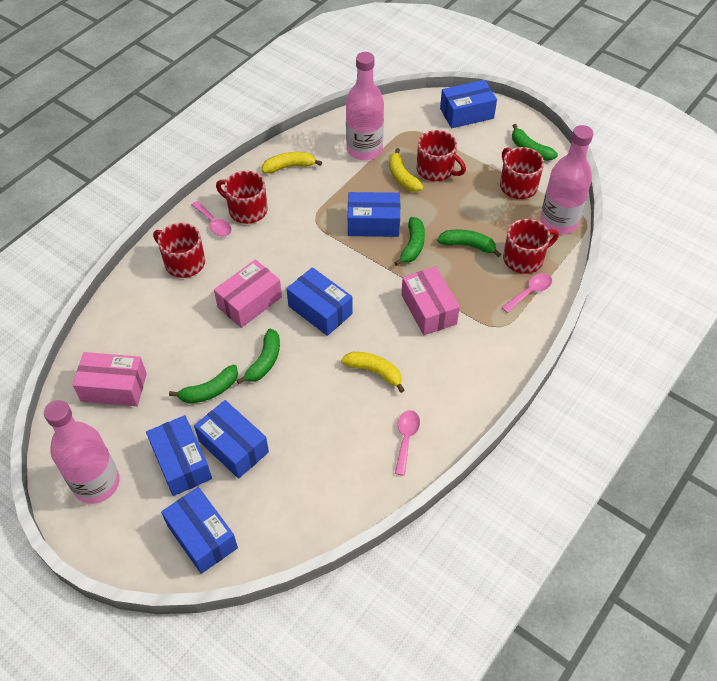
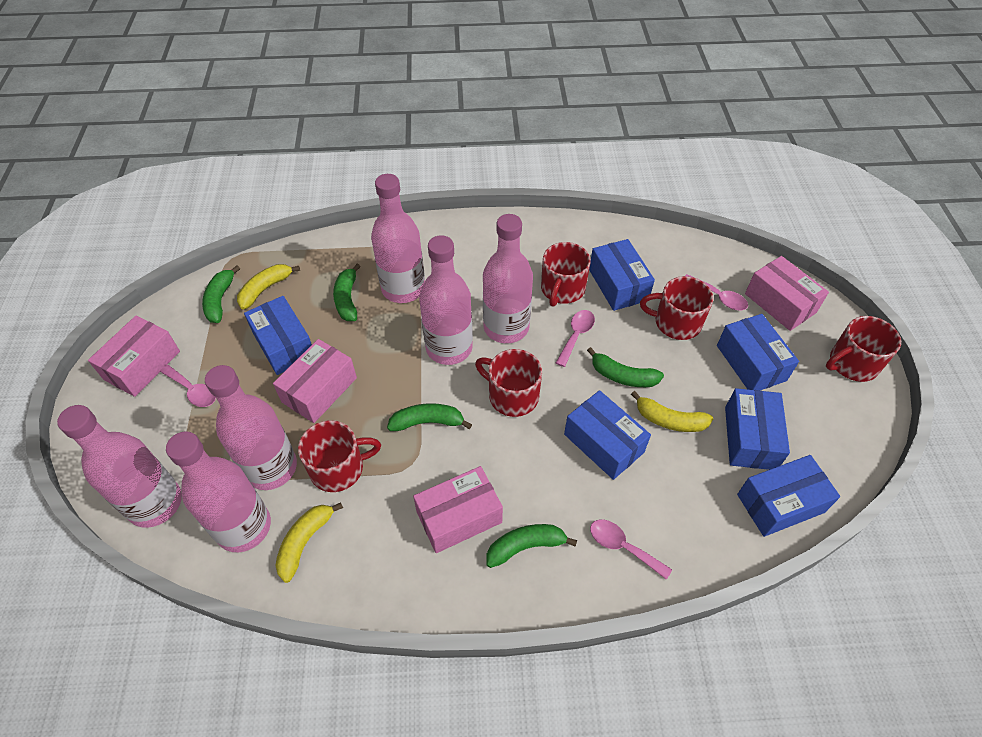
pink bottle: 3 -> 6
pink box: 3 -> 4
pink spoon: 3 -> 4

